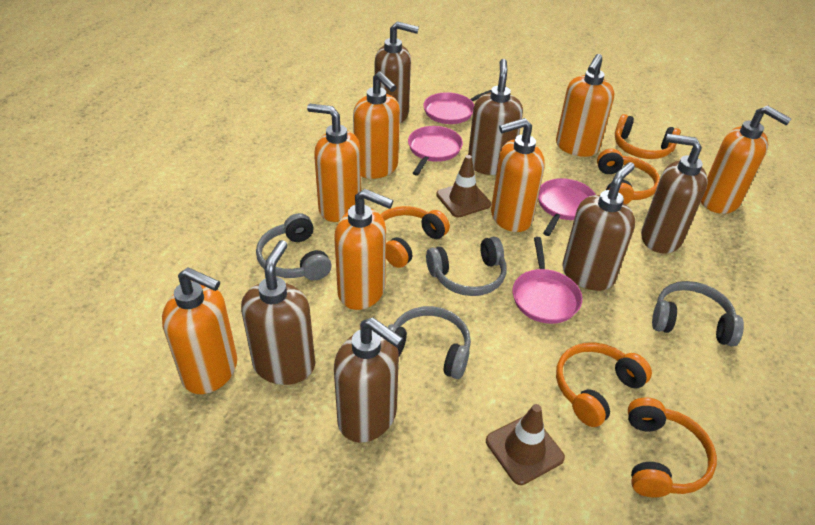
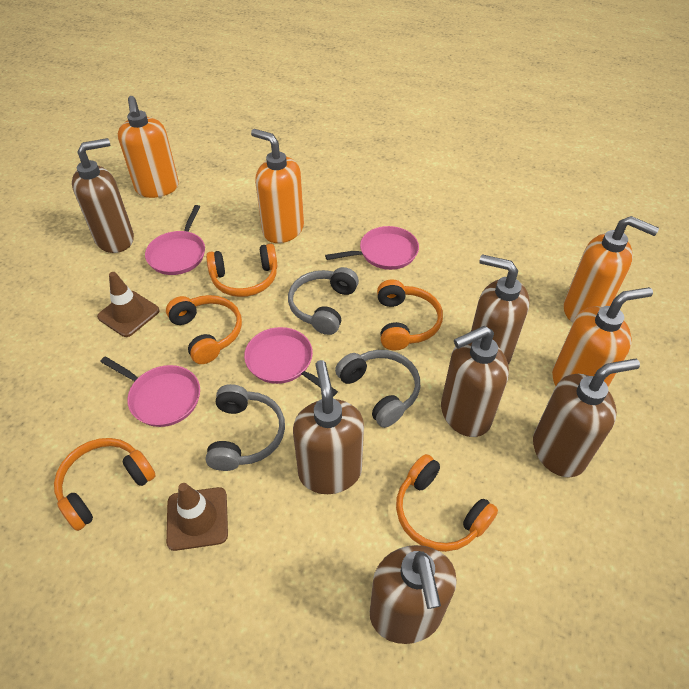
grey headphones: 4 -> 3
orange soap dispenser: 7 -> 4

